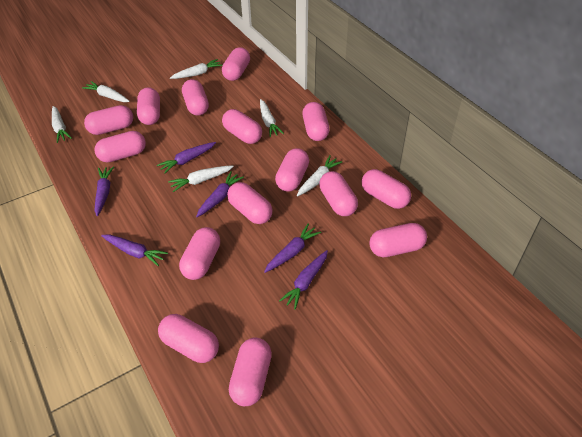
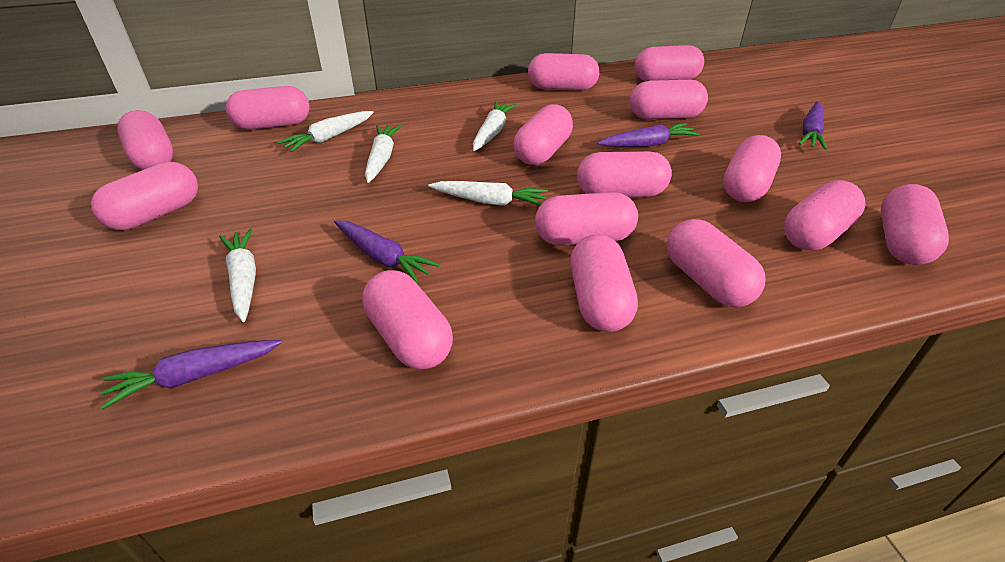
purple carrot: 6 -> 4
white carrot: 6 -> 5

